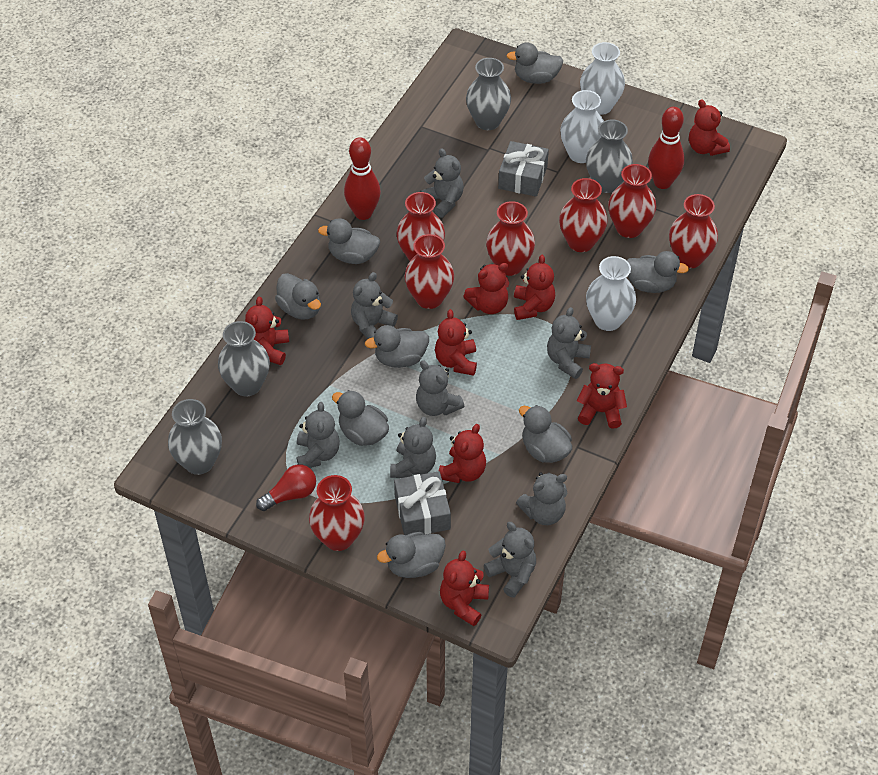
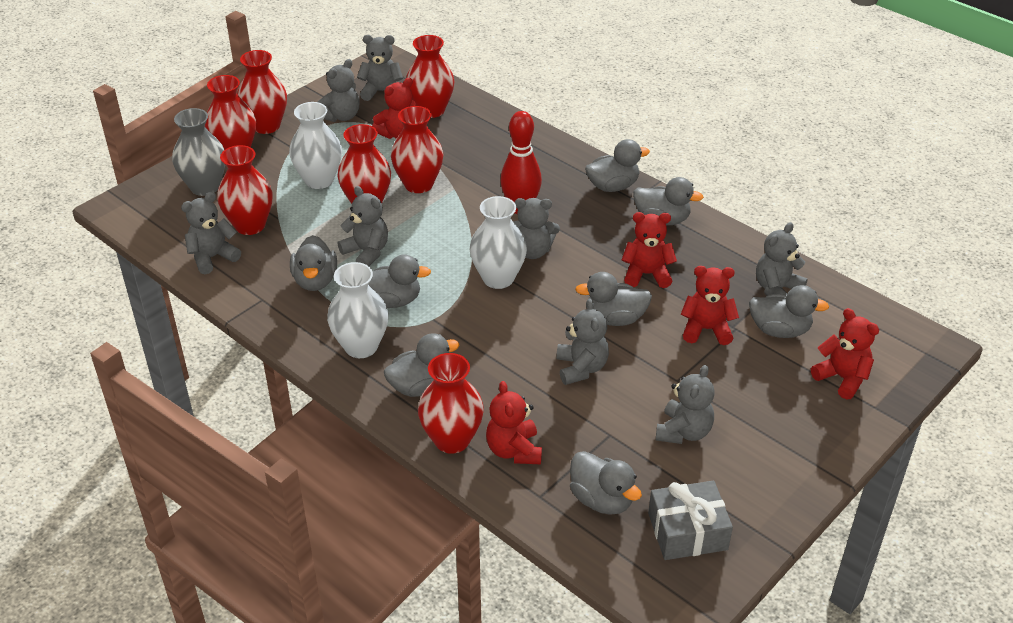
grey gift: 2 -> 1
grey vase: 4 -> 1
red bowling pin: 2 -> 1
red light bulb: 1 -> 0
red teddy bear: 8 -> 5

